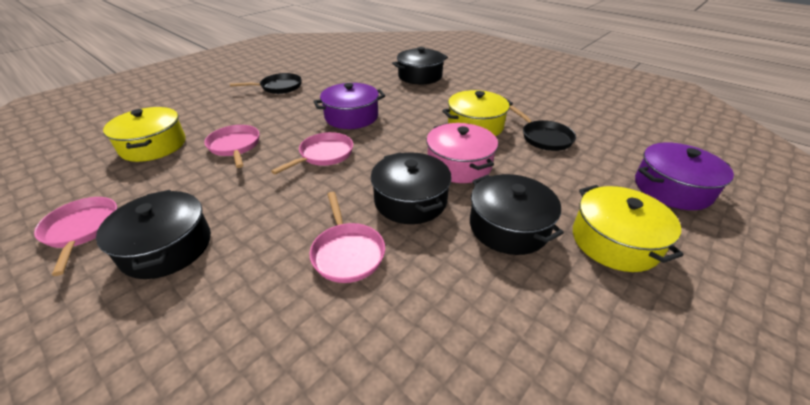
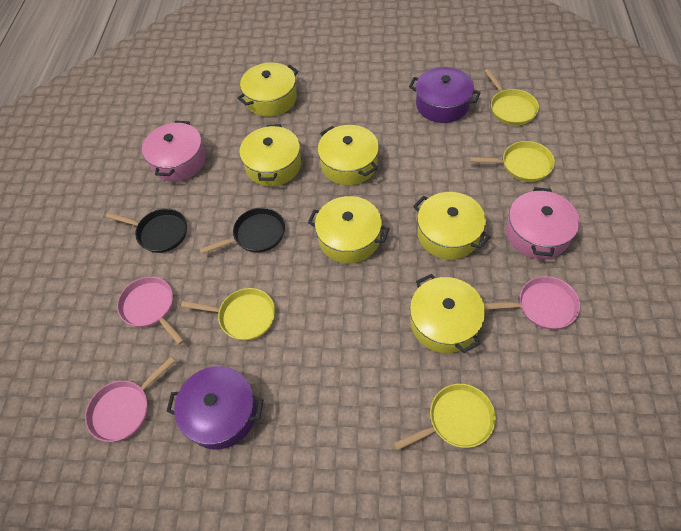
black pot: 4 -> 0
pink pan: 4 -> 3
pink pot: 1 -> 2
yellow pan: 0 -> 4
yellow pot: 3 -> 6

